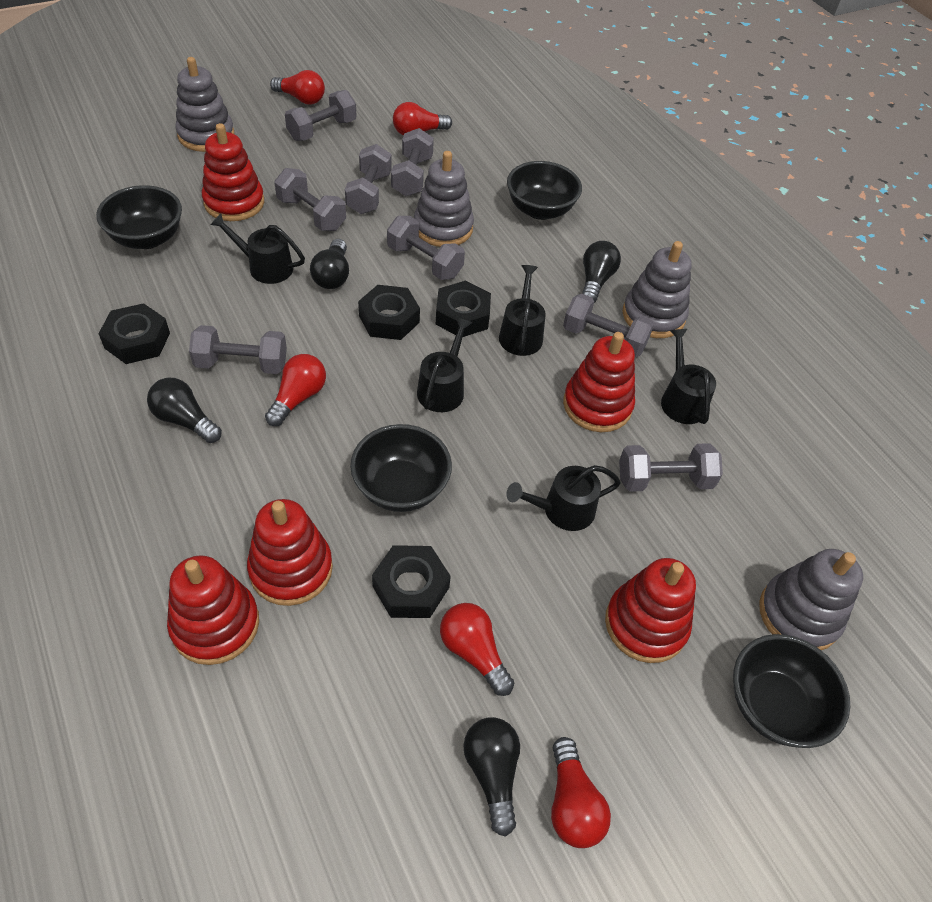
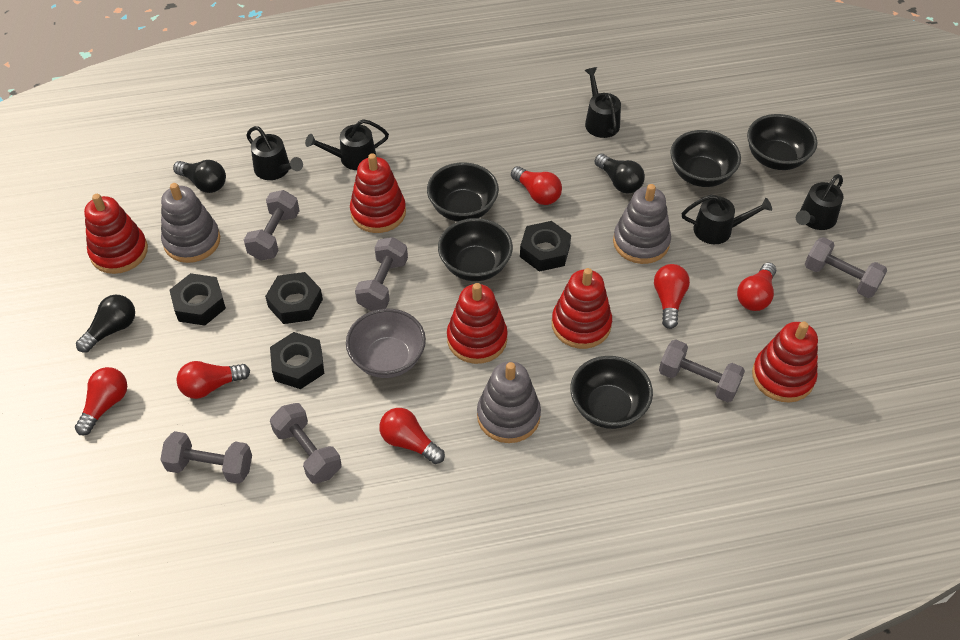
black bowl: 4 -> 5
black light bulb: 4 -> 3
grey bowl: 0 -> 1
grey dumbbell: 8 -> 6
grey stacking toy: 4 -> 3
red light bulb: 5 -> 6

